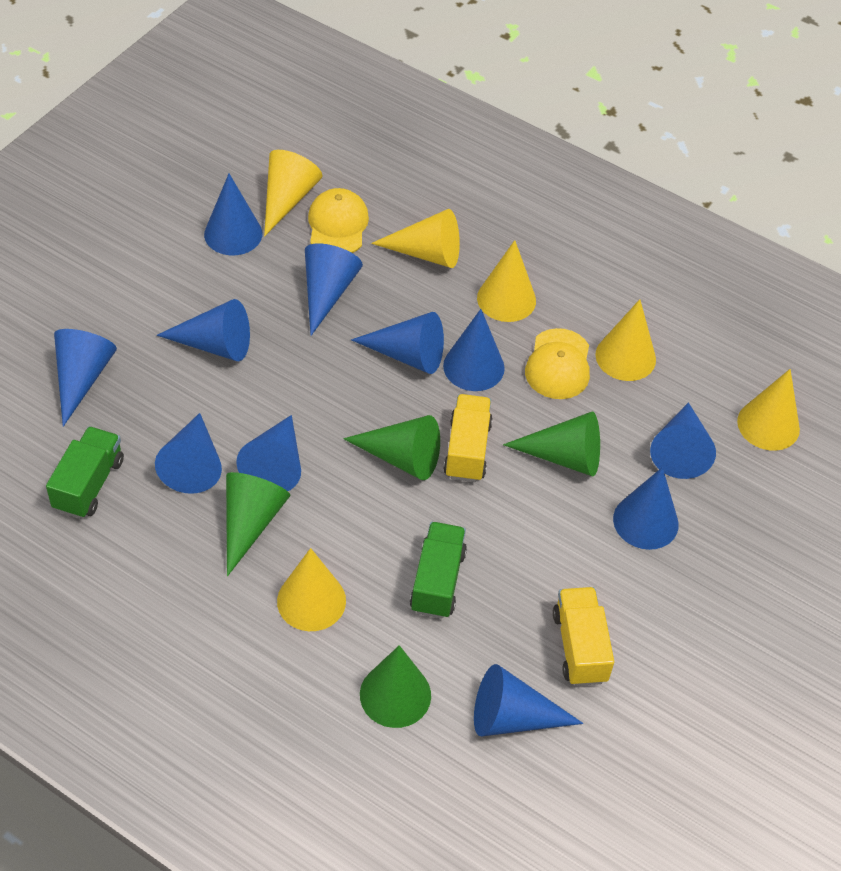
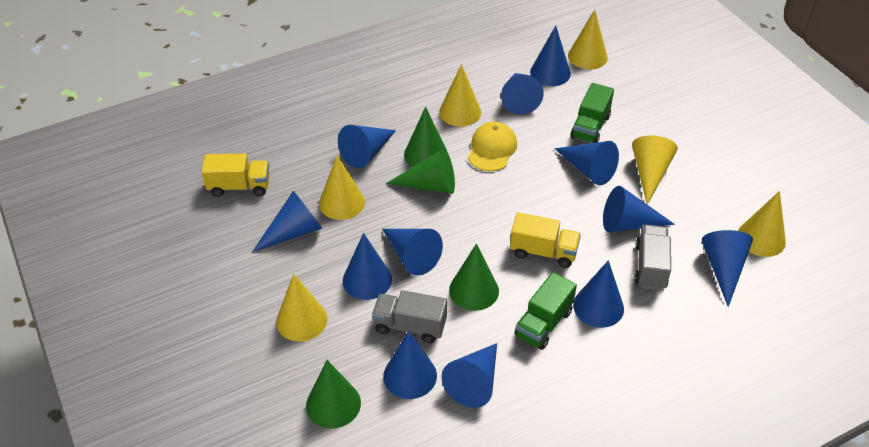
blue cone: 11 -> 12
grey truck: 0 -> 2
yellow cap: 2 -> 1

